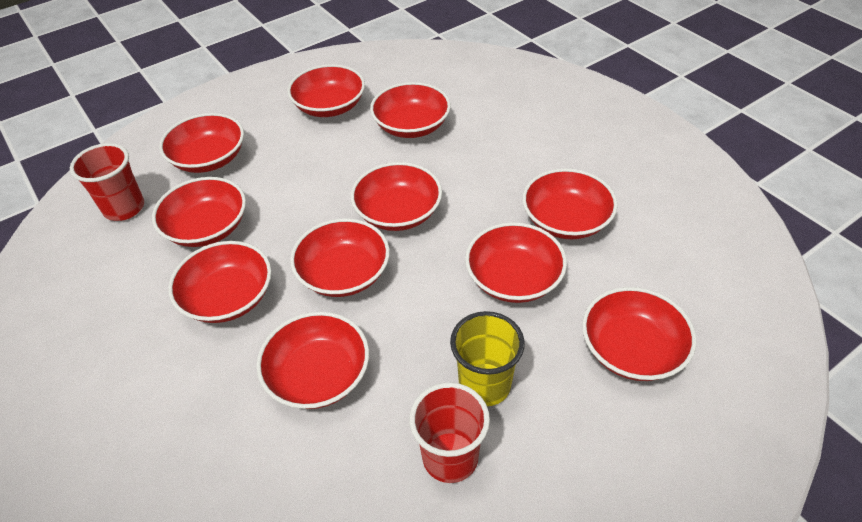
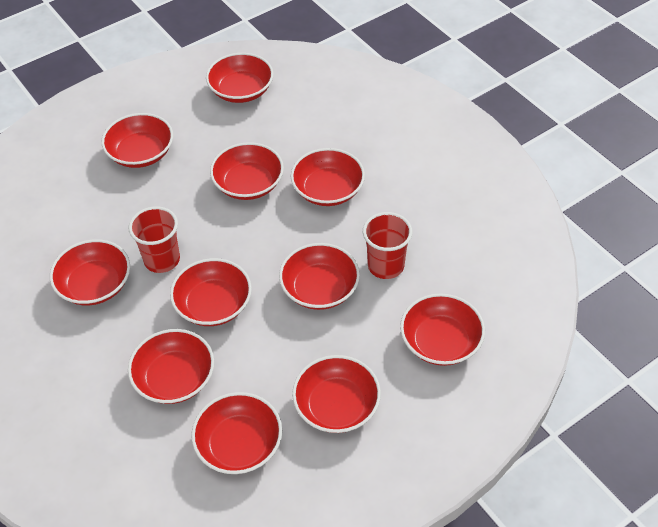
yellow cup: 1 -> 0

